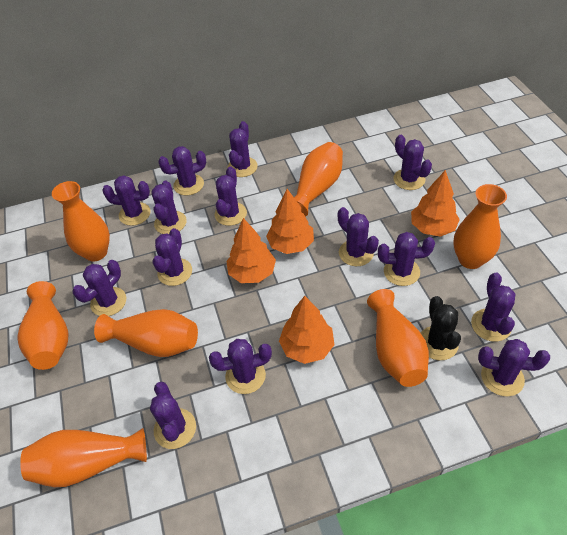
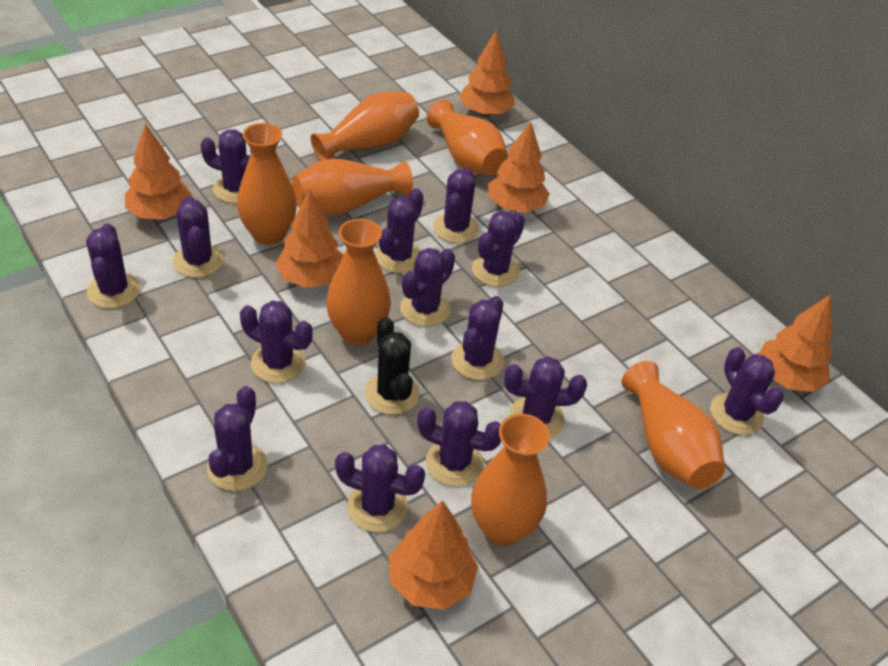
orange tree: 4 -> 6

